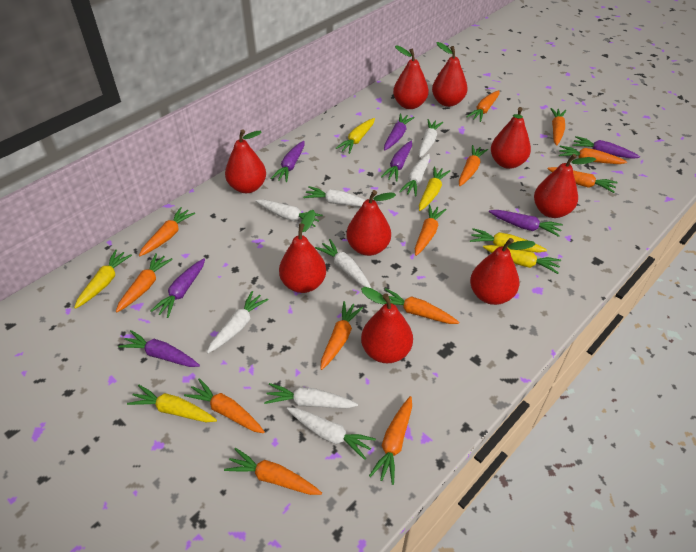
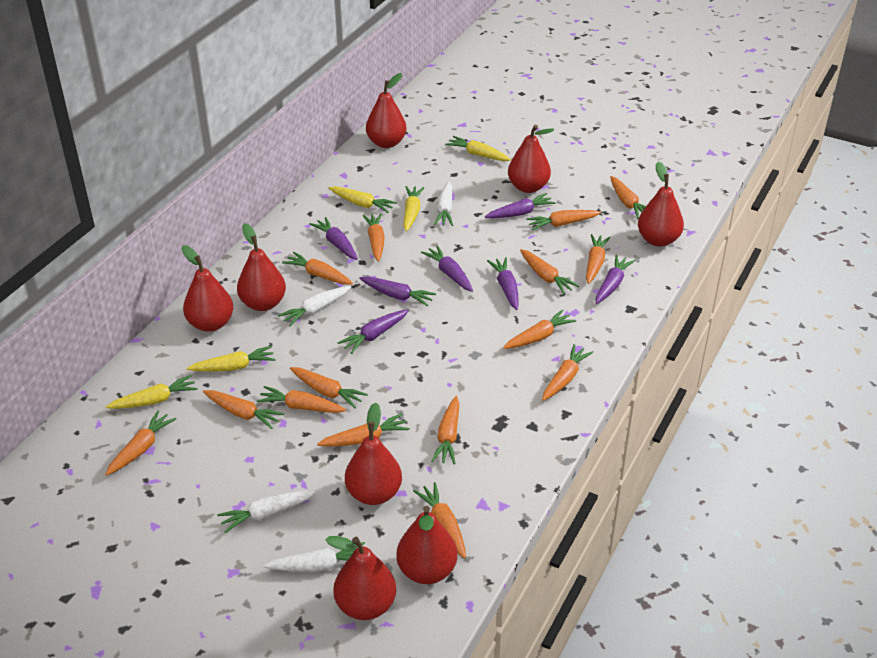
orange carrot: 13 -> 15
red pear: 9 -> 8
white carrot: 8 -> 4
yellow carrot: 6 -> 5

